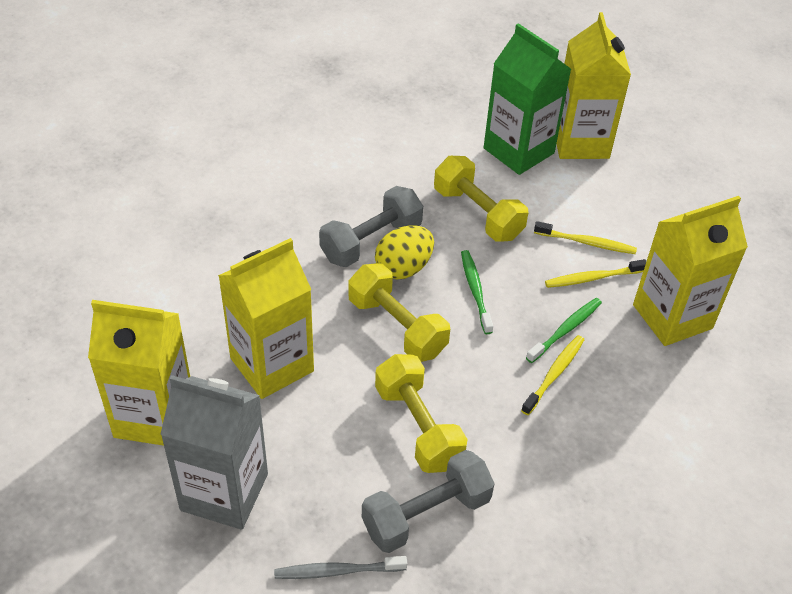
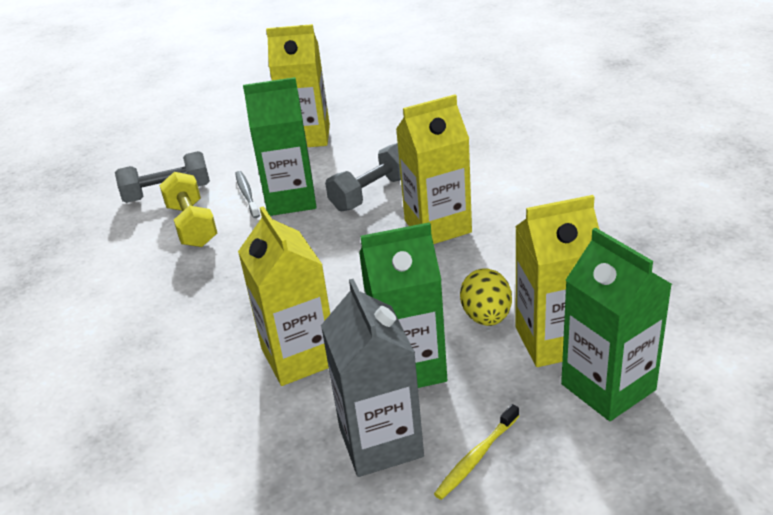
green carton: 1 -> 3
green toothbrush: 2 -> 0
yellow dumbbell: 3 -> 1
yellow toothbrush: 3 -> 1

